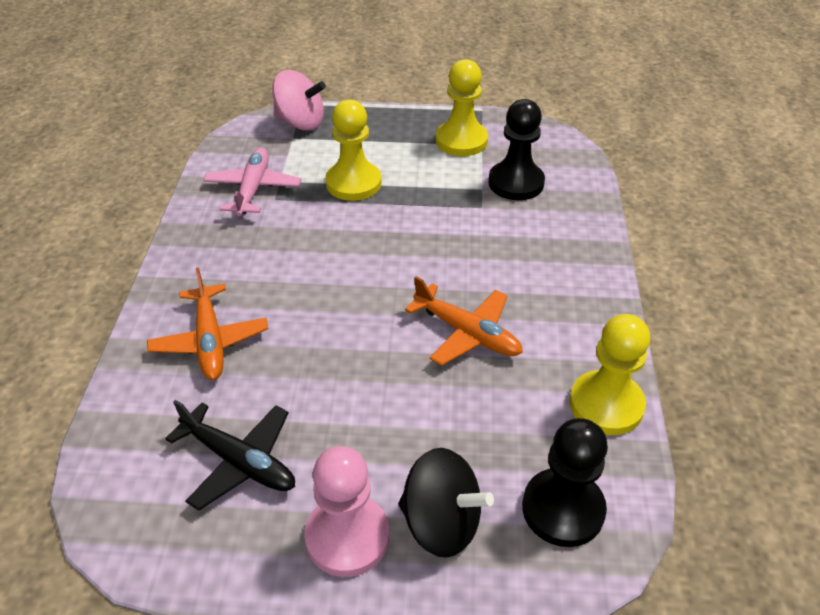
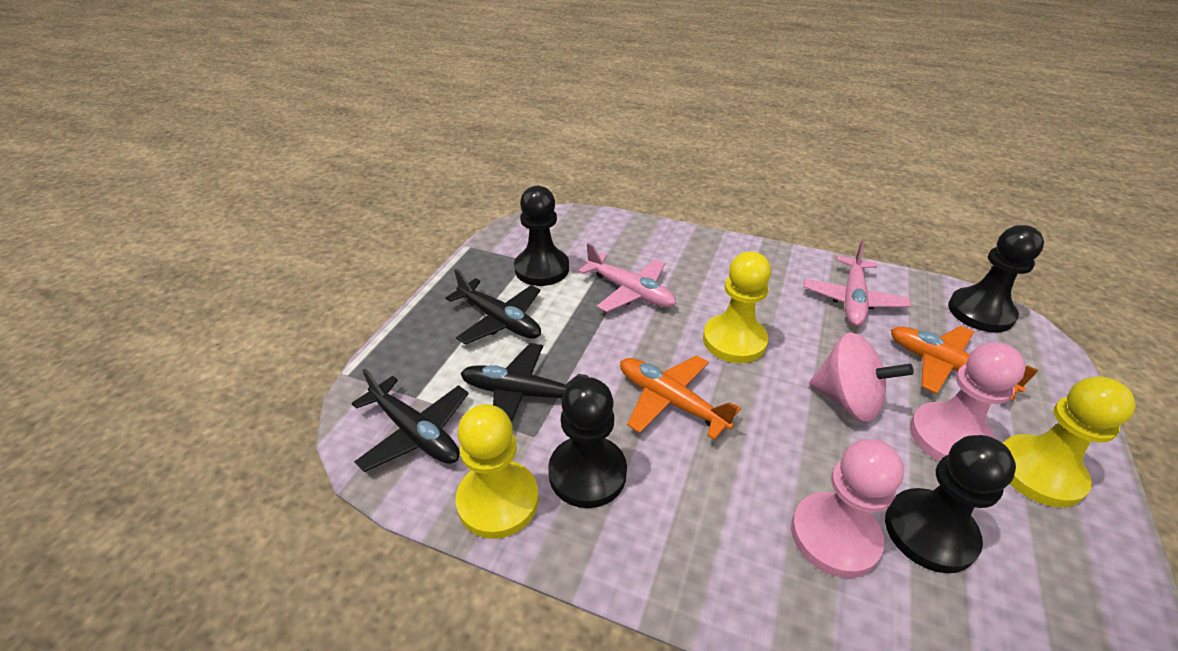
black pawn: 2 -> 4
black plane: 1 -> 3
black spinning top: 1 -> 0
pink pawn: 1 -> 2
pink plane: 1 -> 2

